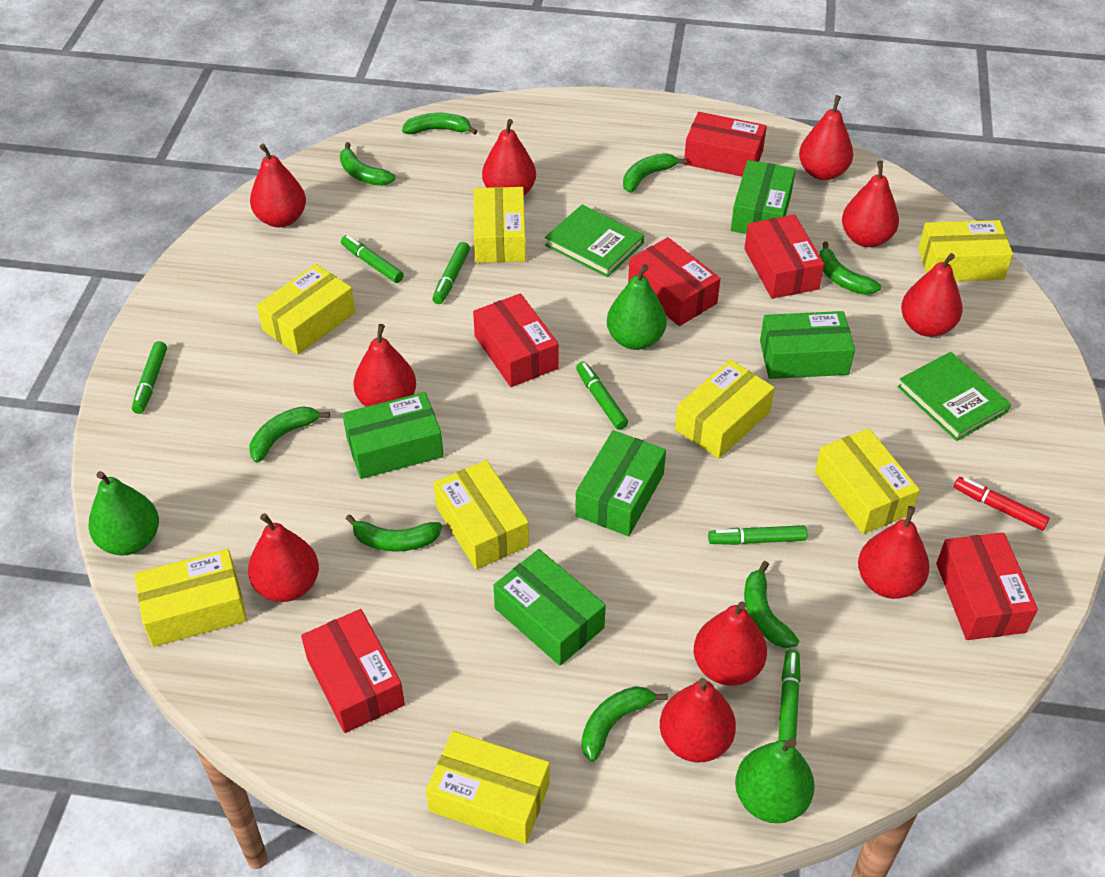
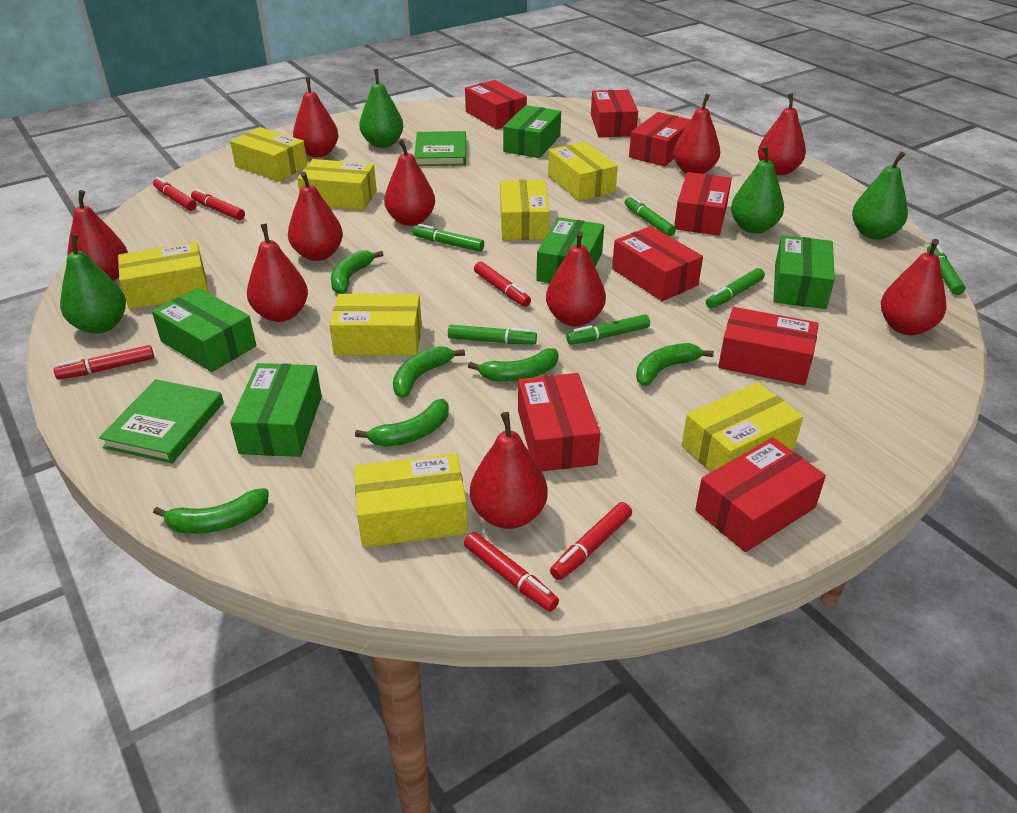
green banana: 8 -> 6
green pear: 3 -> 4
red box: 6 -> 8
red marker: 1 -> 6

